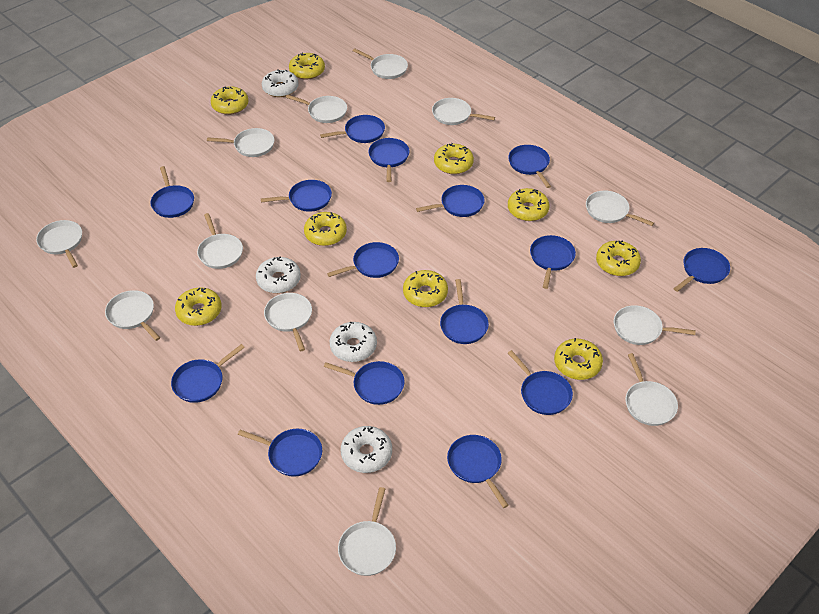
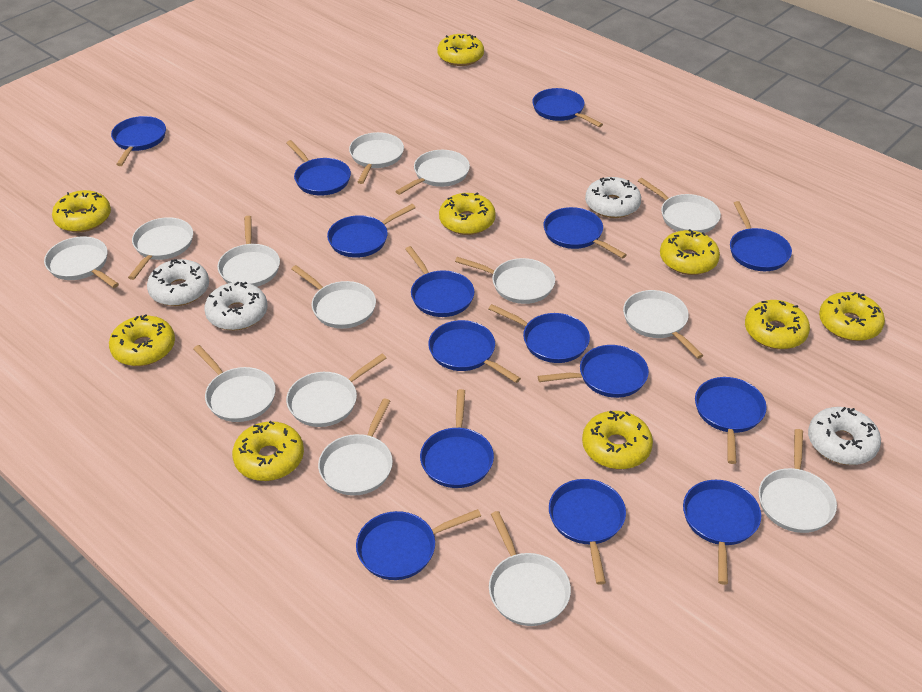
white pan: 12 -> 14

